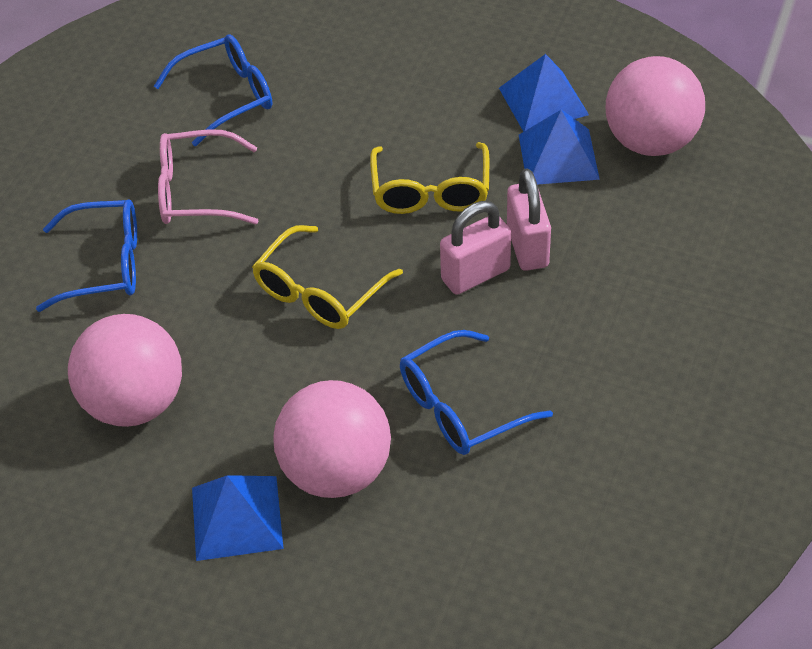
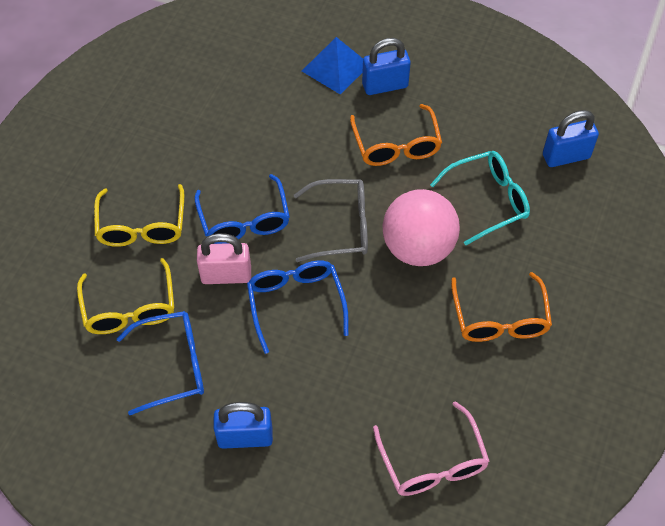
blue padlock: 0 -> 3
blue pyramid: 3 -> 1
grey glasses: 0 -> 1
orange glasses: 0 -> 2
pink ball: 3 -> 1
pink padlock: 2 -> 1
turquoise glasses: 0 -> 1

